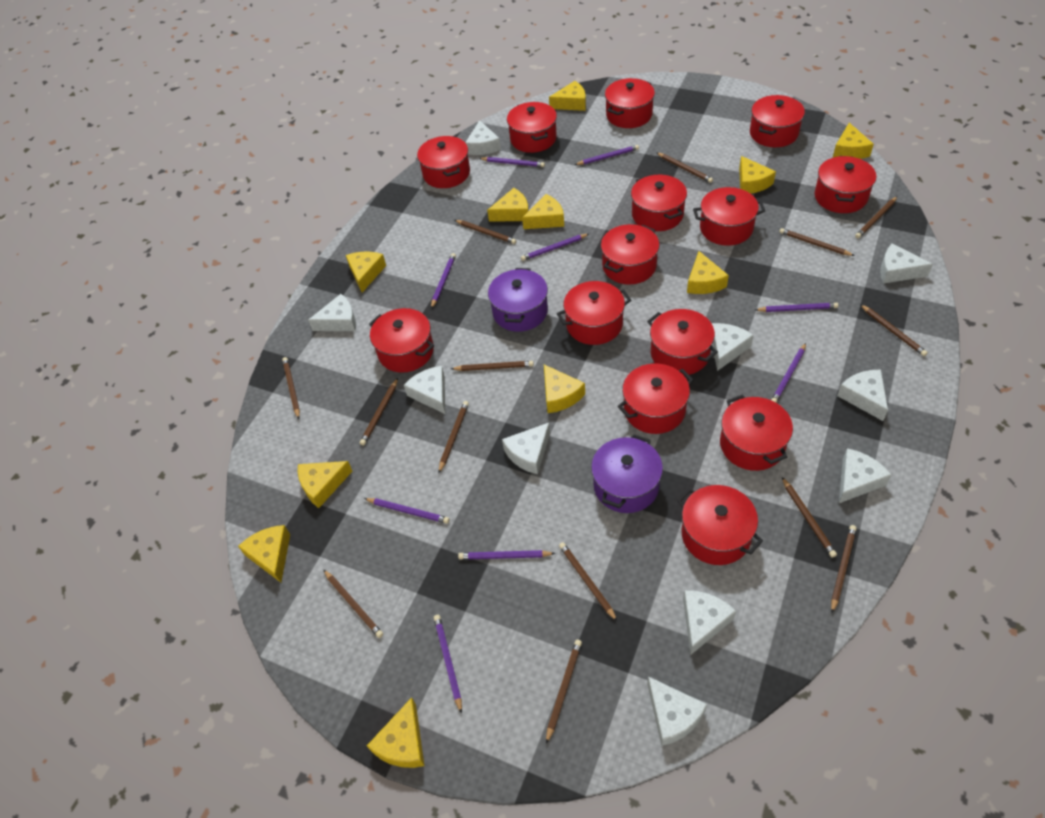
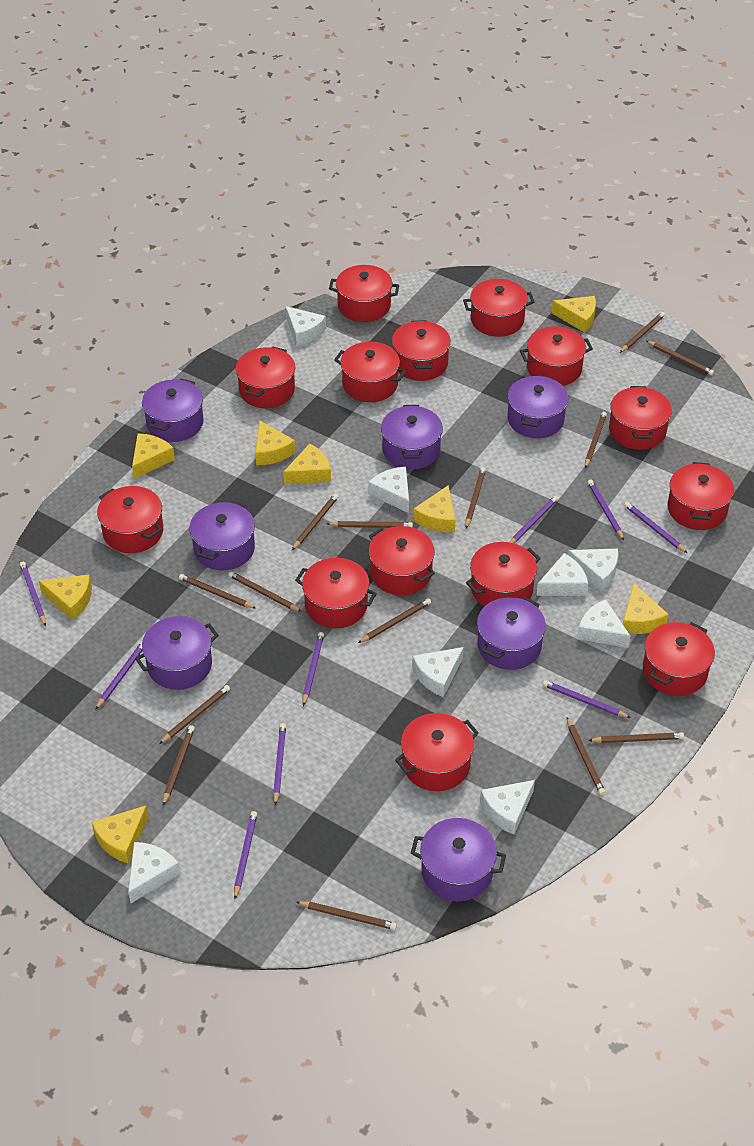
purple pot: 2 -> 7
white cheese: 10 -> 8
yellow cheese: 11 -> 8

